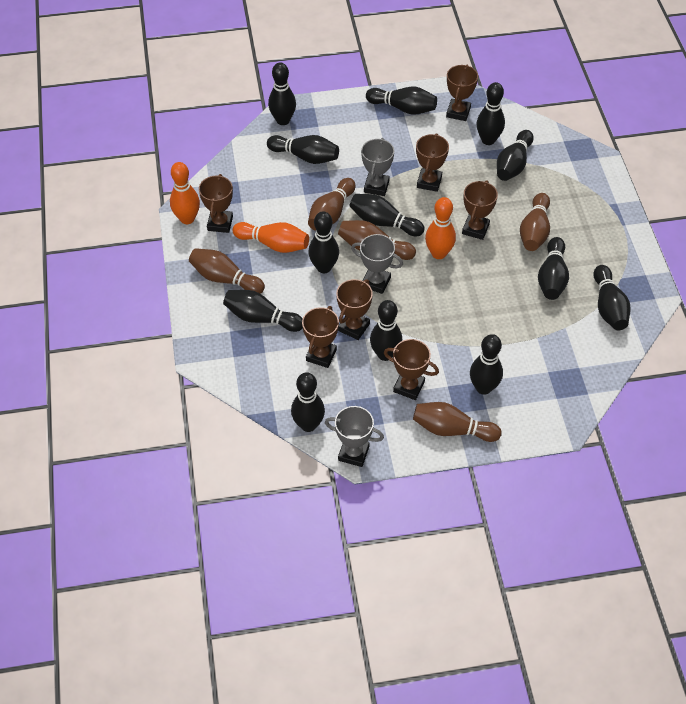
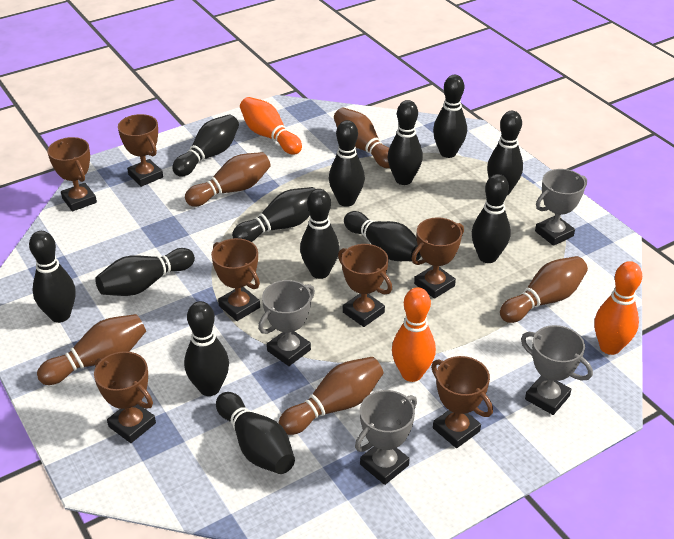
grey trophy: 3 -> 4

